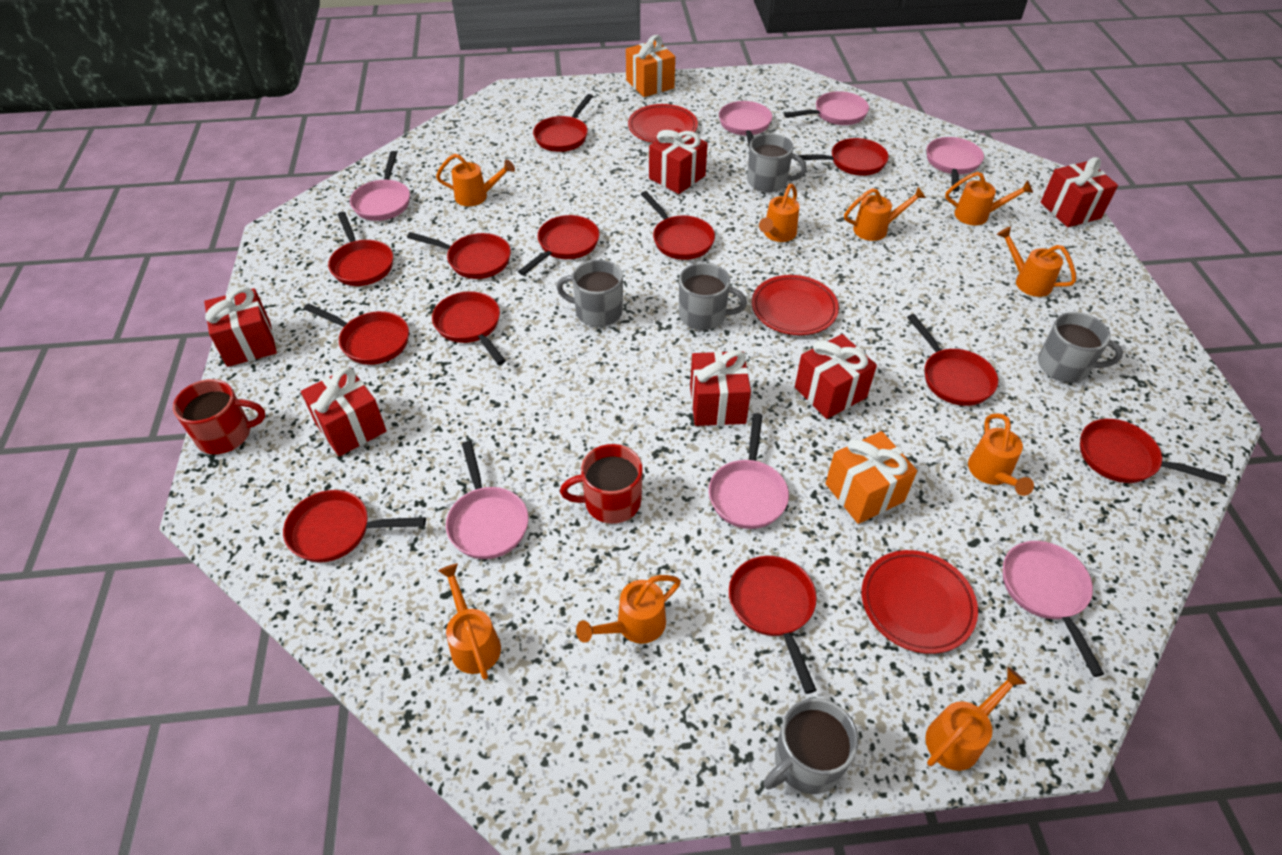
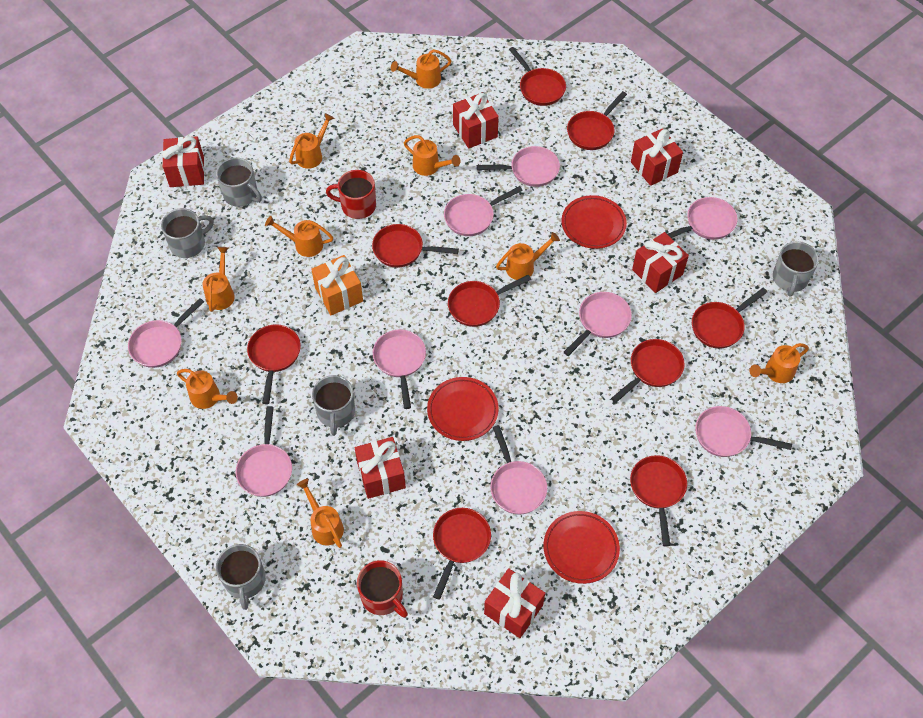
orange gift: 2 -> 1
pink pan: 7 -> 9
red pan: 12 -> 9

